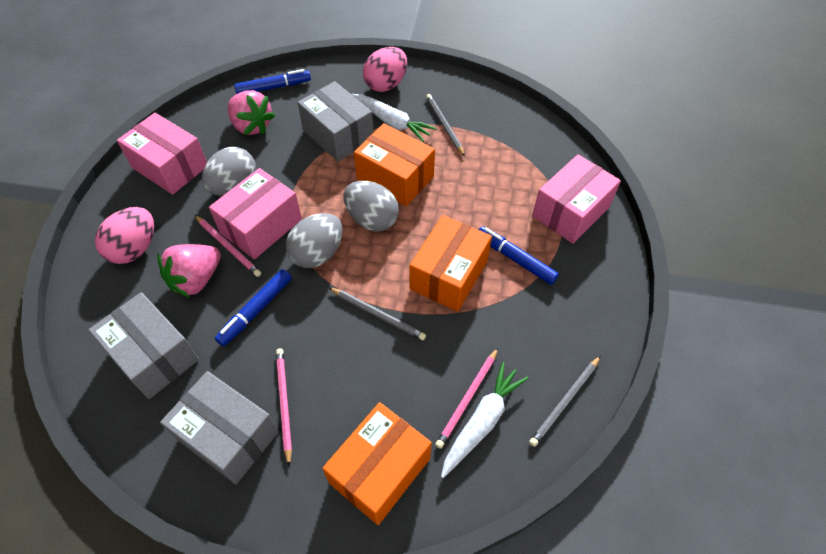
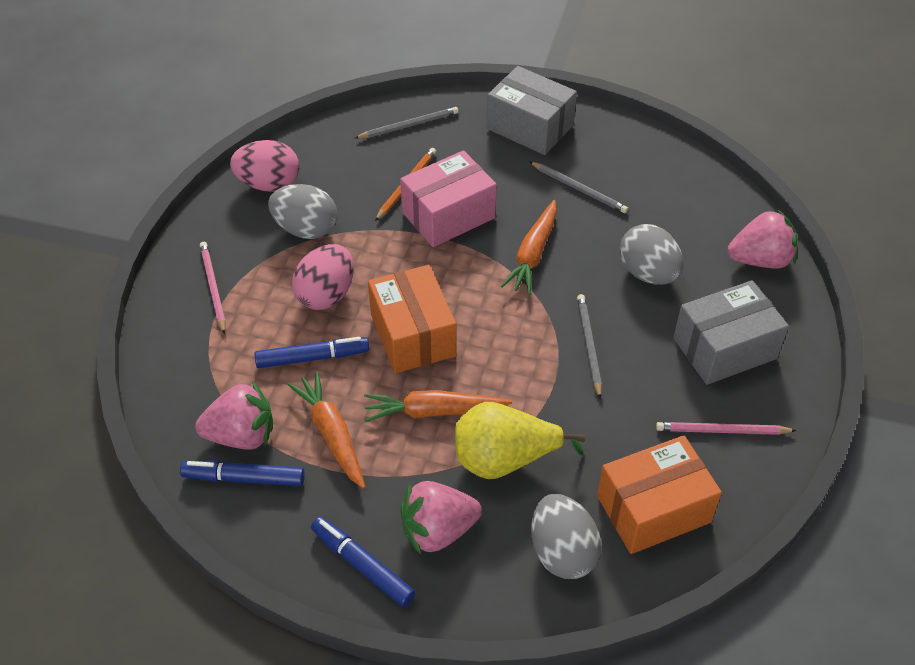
grey box: 3 -> 2
orange box: 3 -> 2
orange carrot: 0 -> 3
orange pencil: 0 -> 1
pink box: 3 -> 1
pink pencil: 3 -> 2
pink strawberry: 2 -> 3
white carrot: 2 -> 0
yellow pear: 0 -> 1

